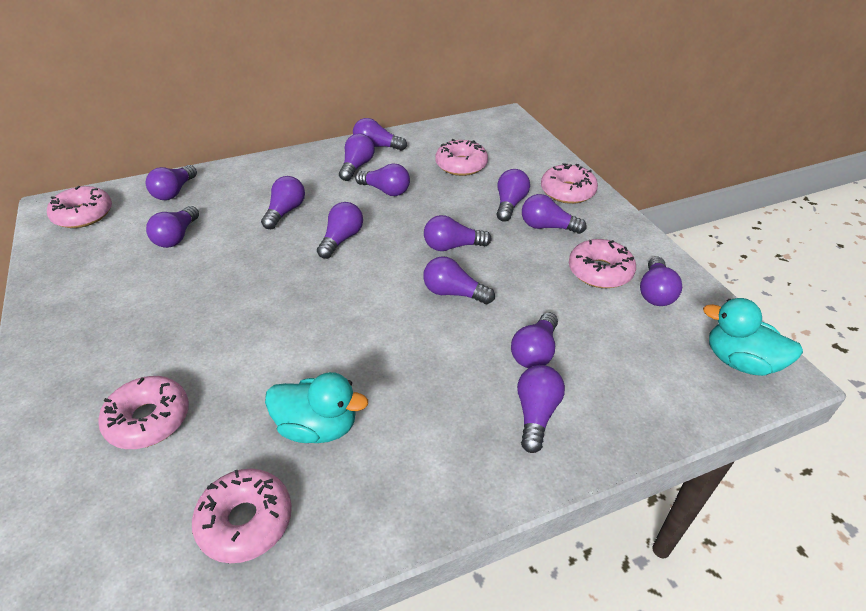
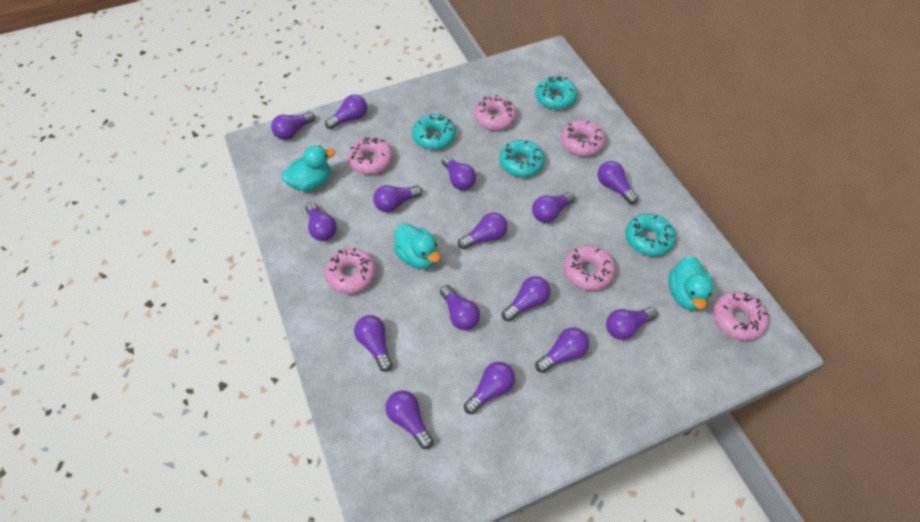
purple light bulb: 14 -> 15
turquoise donut: 0 -> 4
turquoise duck: 2 -> 3

